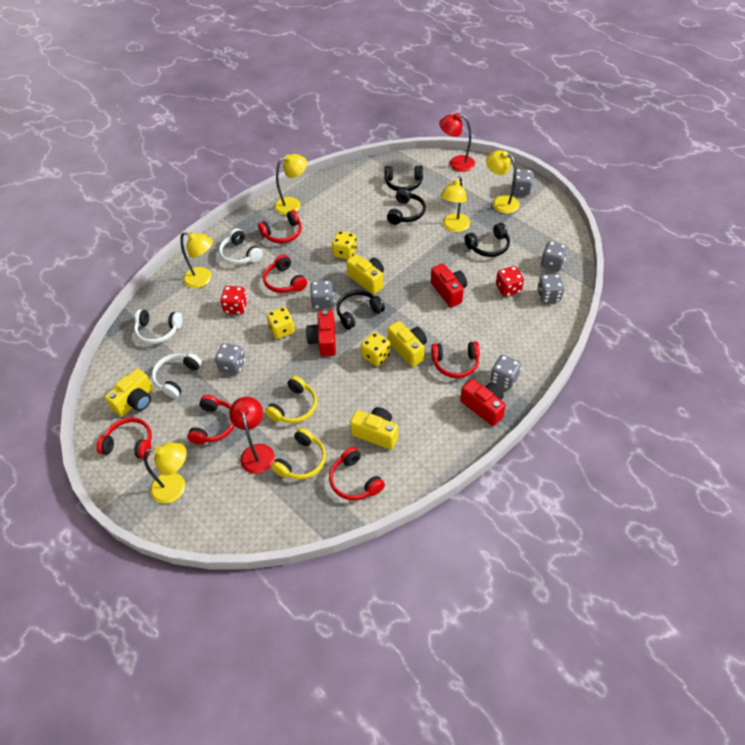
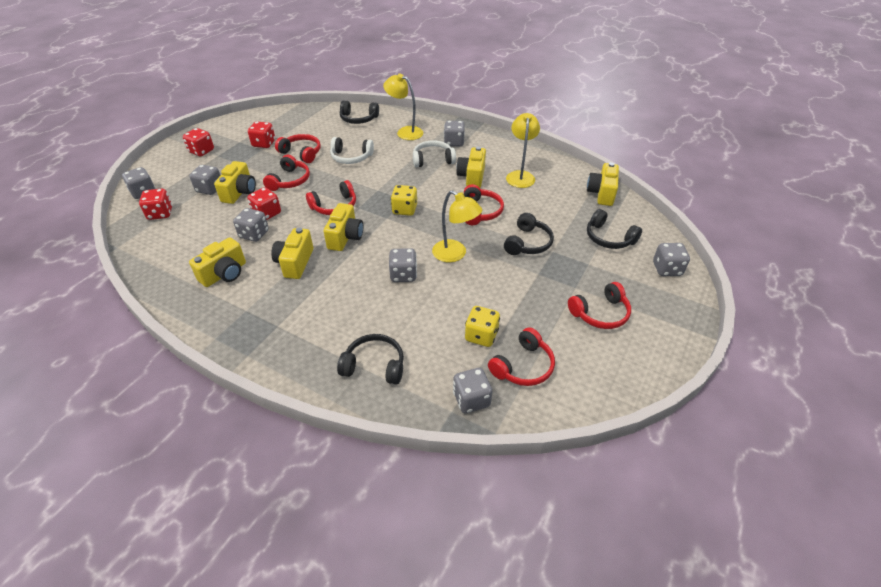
grey dice: 6 -> 7
red camera: 3 -> 0
red dice: 2 -> 4
red lamp: 2 -> 0
white headphones: 3 -> 2
yellow camera: 4 -> 6
yellow dice: 3 -> 2
yellow headphones: 2 -> 0
yellow lamp: 5 -> 3

